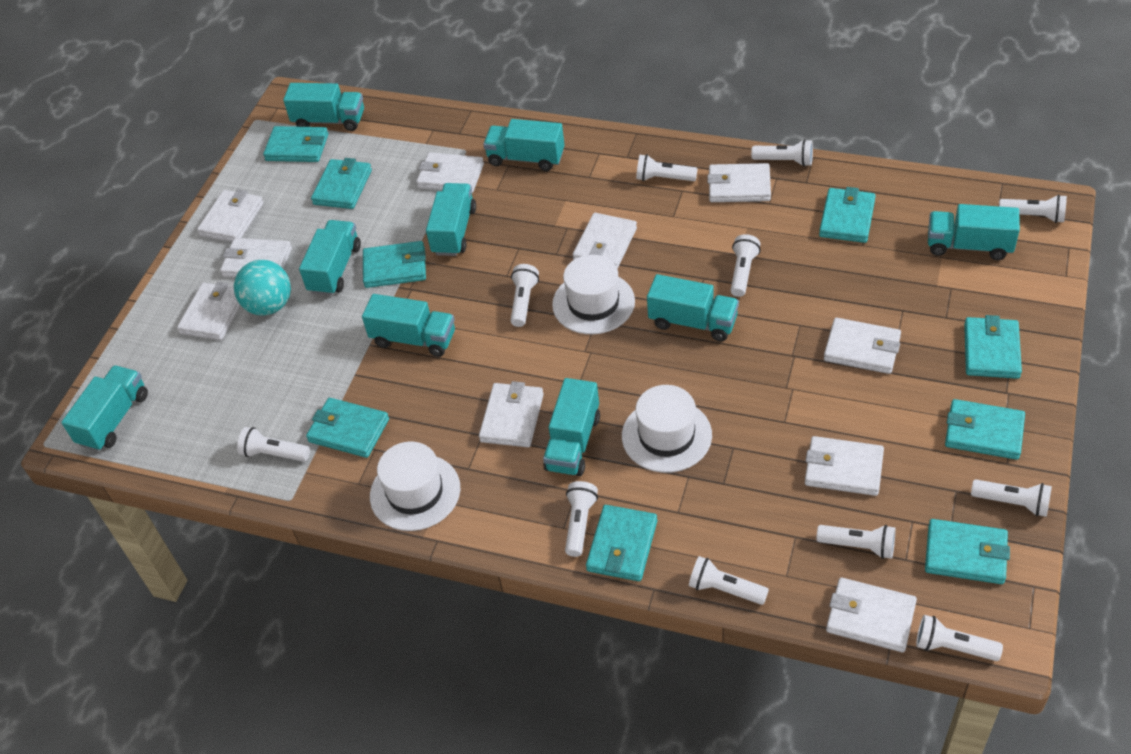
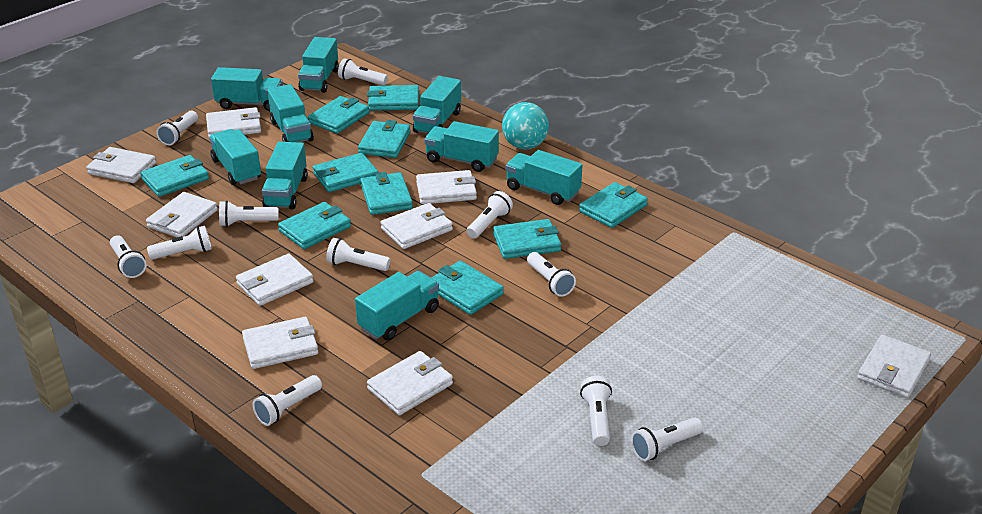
turquoise wallet: 9 -> 10
white hat: 3 -> 0
white wallet: 10 -> 9

